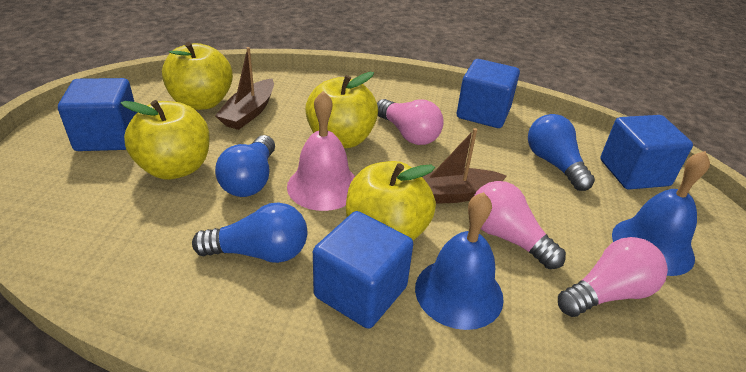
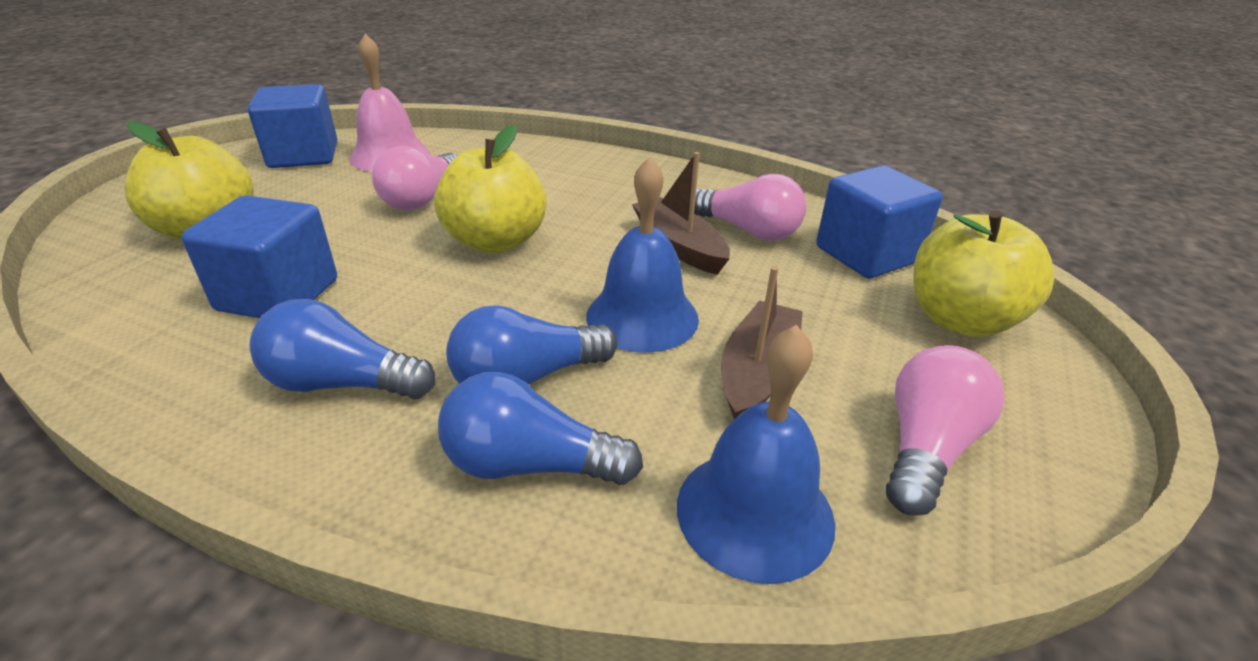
blue cube: 4 -> 3
yellow apple: 4 -> 3

